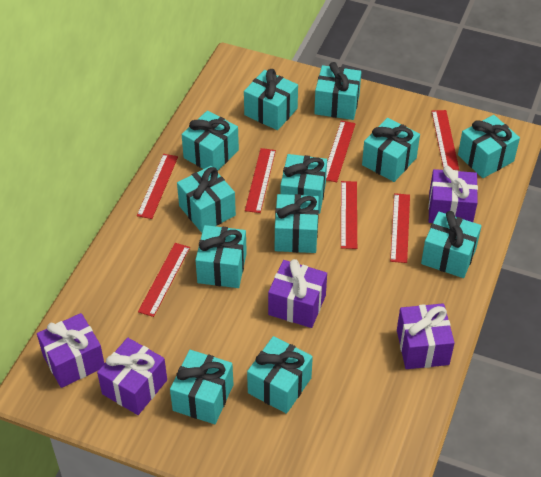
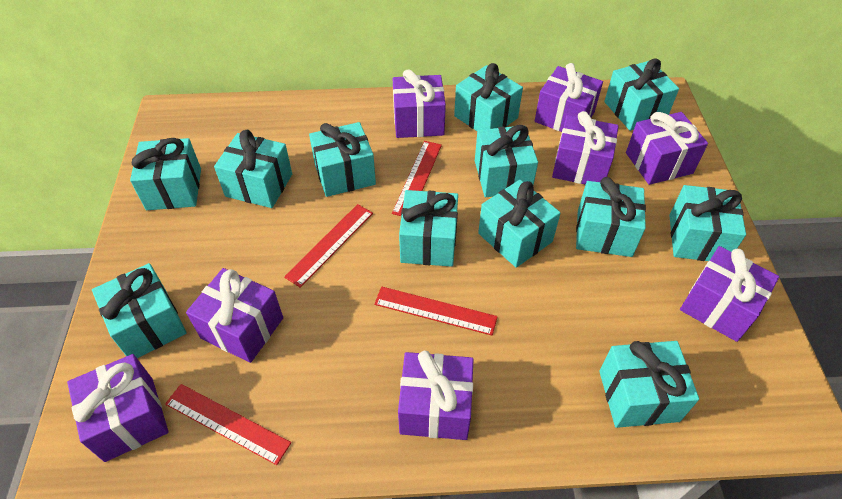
purple gift: 5 -> 8
red ruler: 7 -> 4

